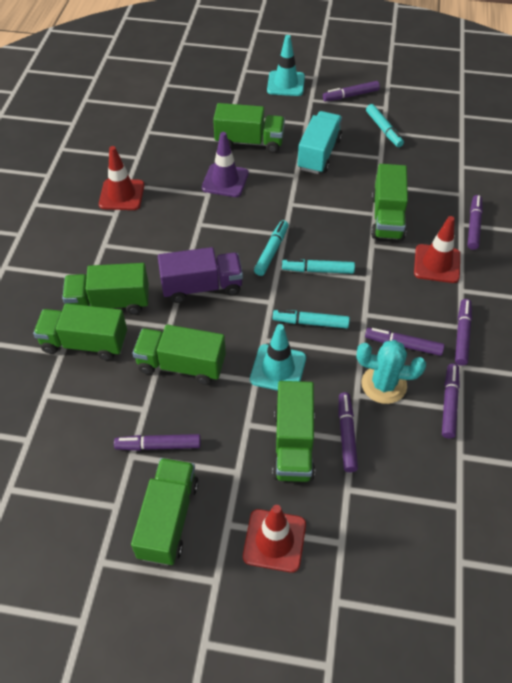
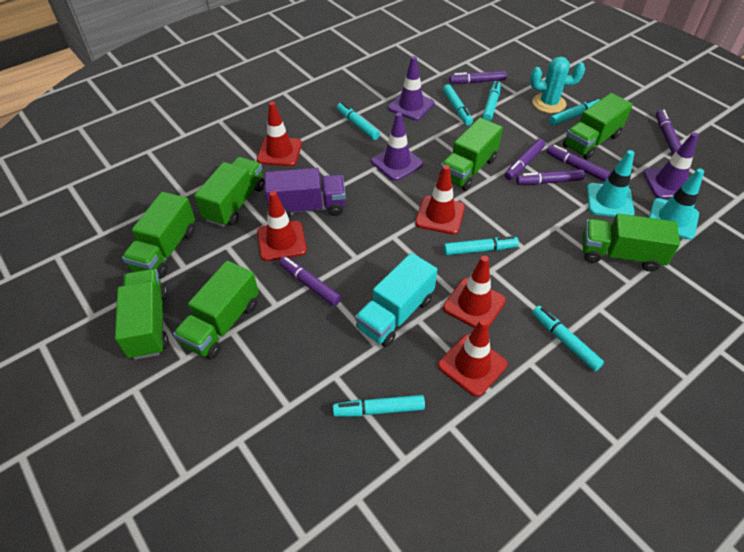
purple marker: 7 -> 6
purple traffic cone: 1 -> 3
red traffic cone: 3 -> 5
turquoise marker: 4 -> 7

